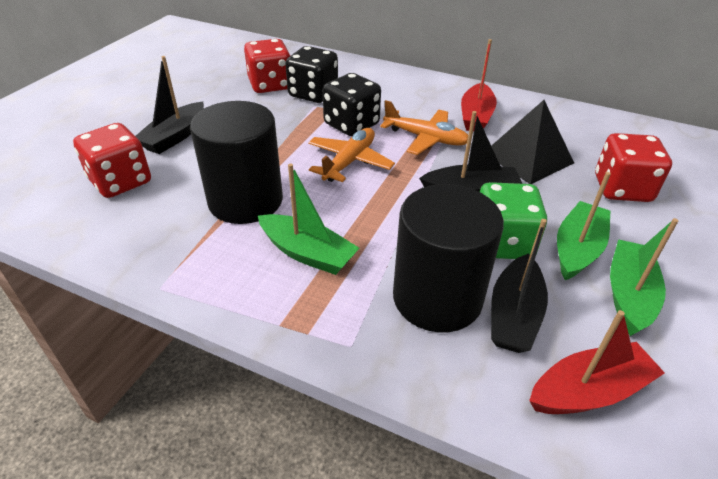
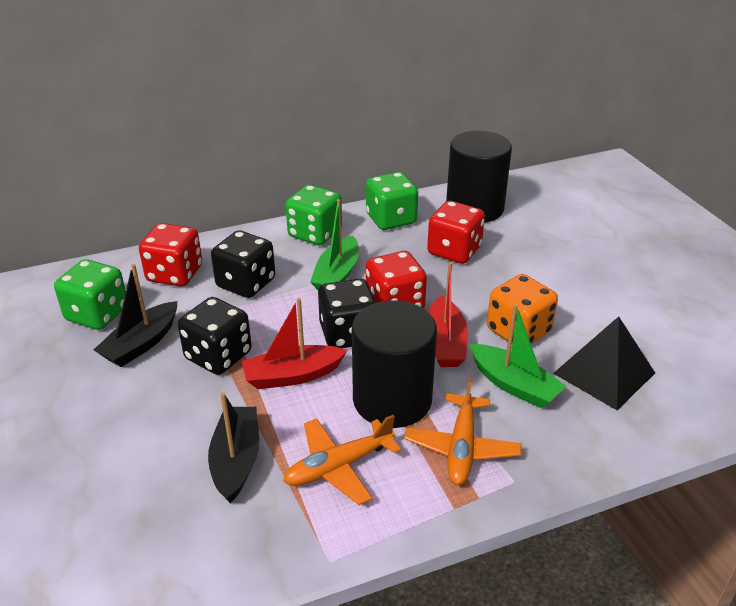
black boat: 3 -> 2
black dice: 2 -> 3
green boat: 3 -> 2
green dice: 1 -> 3
orange dice: 0 -> 1

